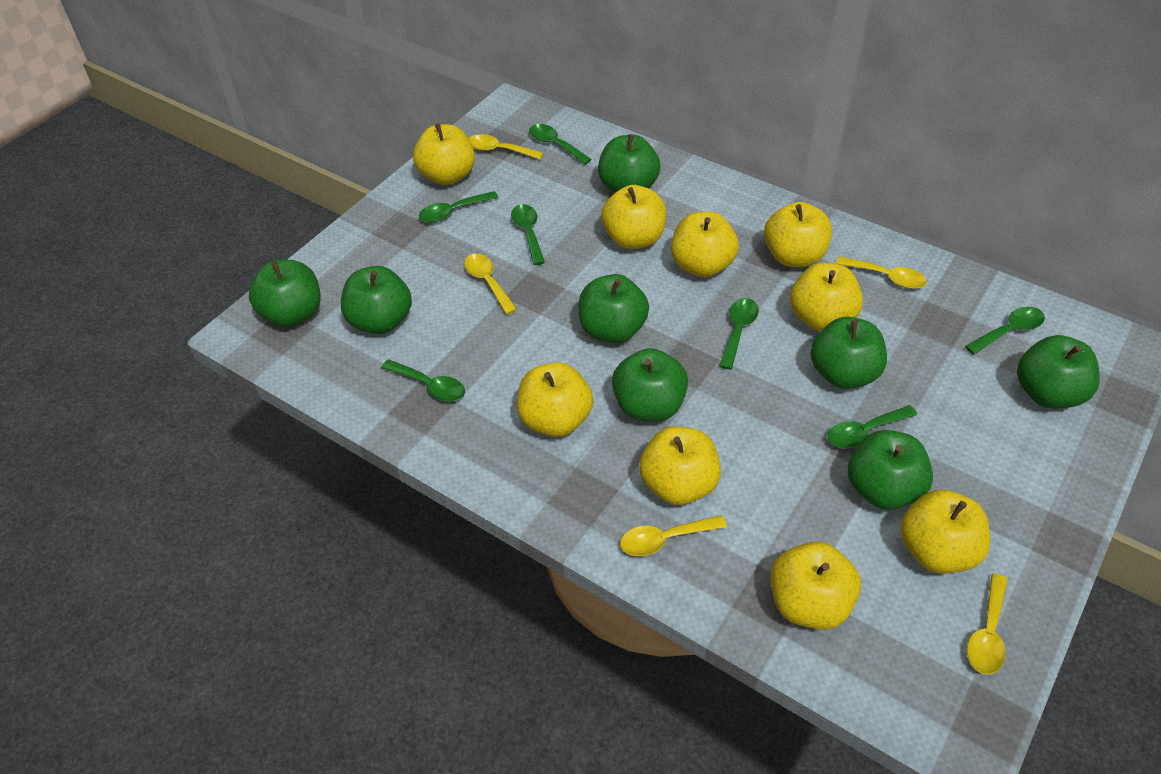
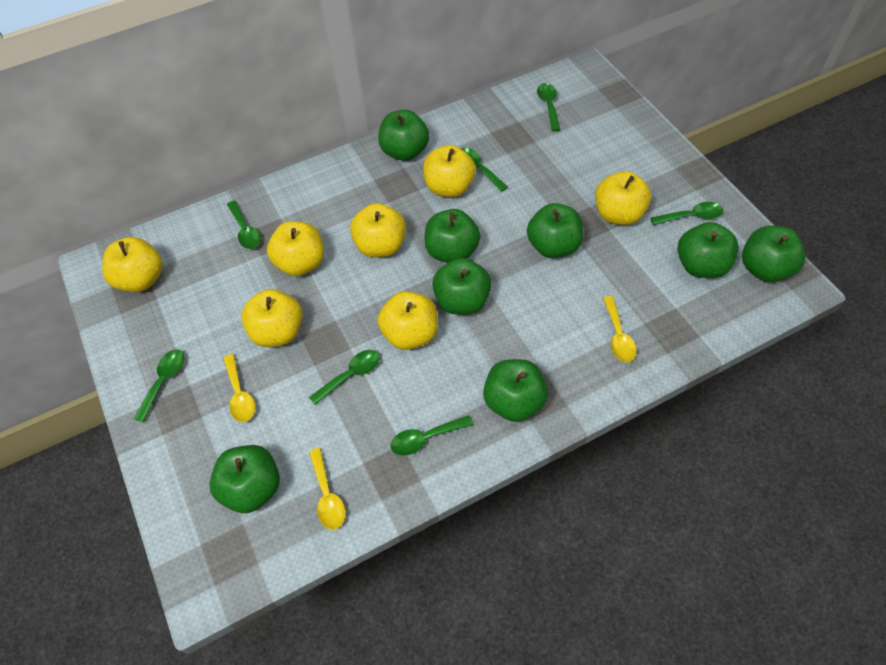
yellow apple: 9 -> 7
yellow spoon: 5 -> 3

